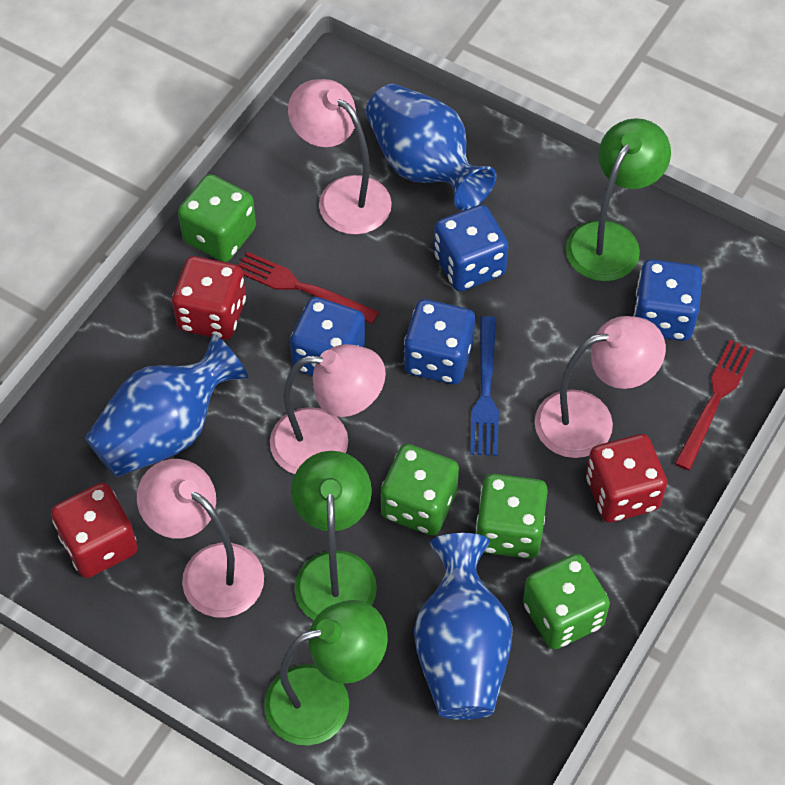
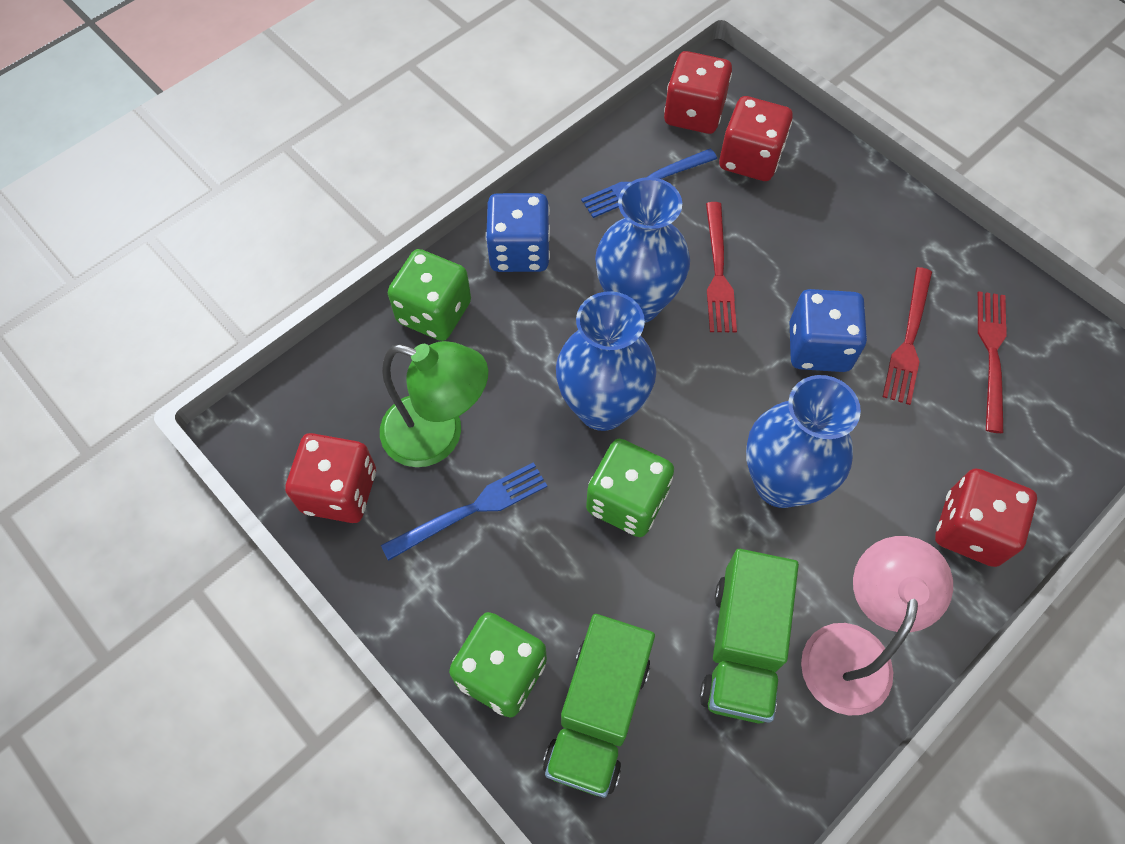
blue dice: 4 -> 2
blue fork: 1 -> 2
green dice: 4 -> 3
green lamp: 3 -> 1
green truck: 0 -> 2
pink lamp: 4 -> 1
red dice: 3 -> 4
red fork: 2 -> 3

